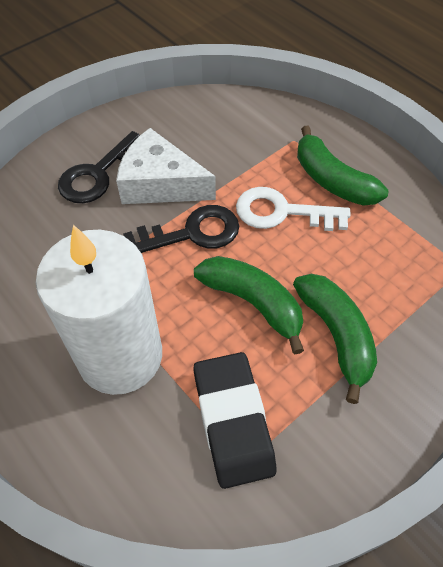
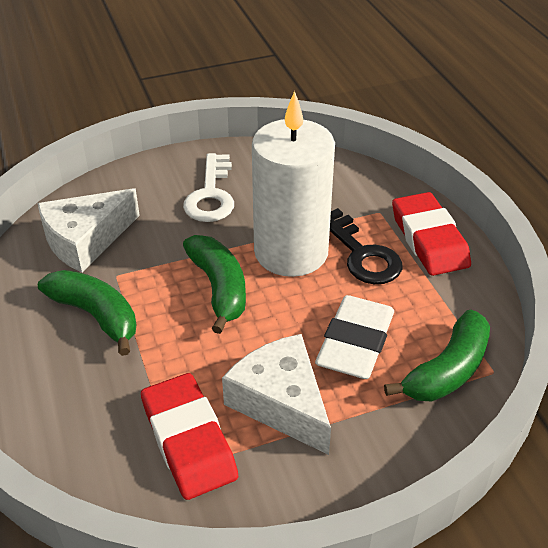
black eraser: 1 -> 0
black key: 2 -> 1
red eraser: 0 -> 2
white cheese: 1 -> 2
white eraser: 0 -> 1

